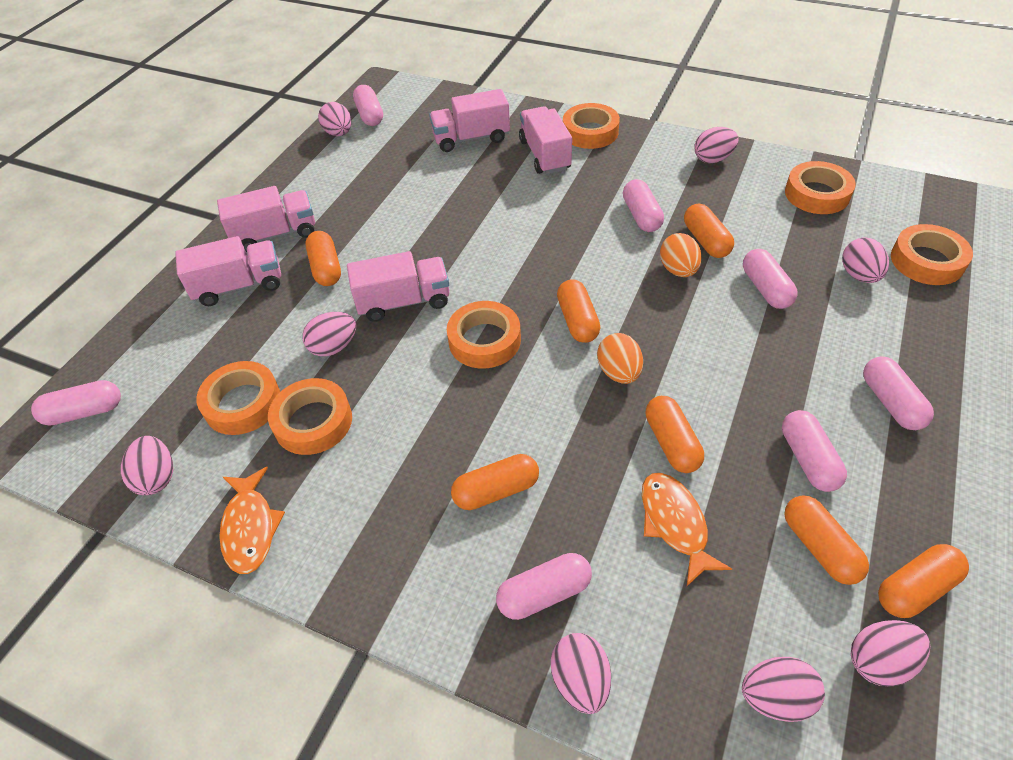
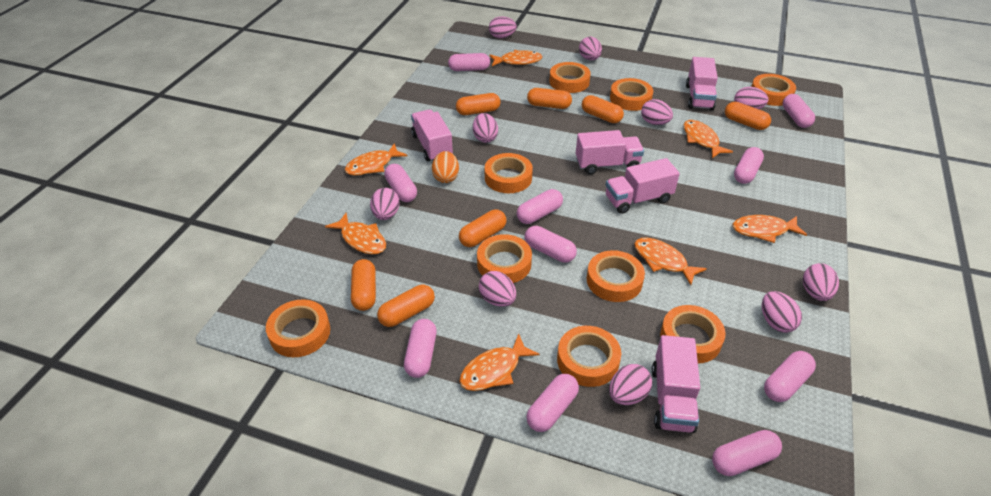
orange egg: 2 -> 1
orange fish: 2 -> 7
orange tape: 6 -> 9
pink capsule: 7 -> 10
pink egg: 8 -> 10

